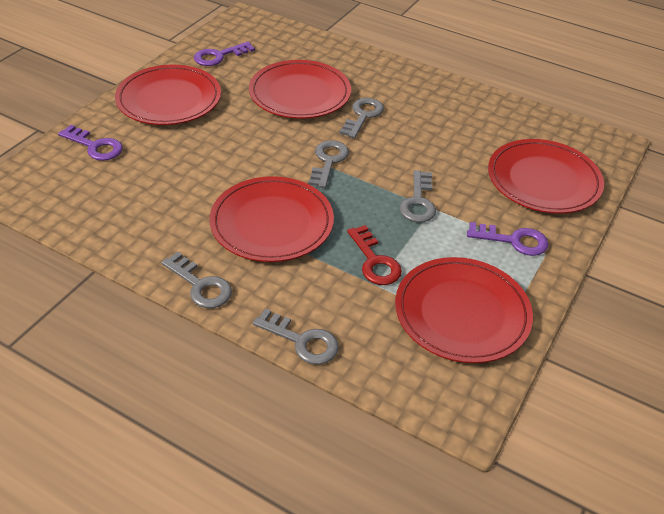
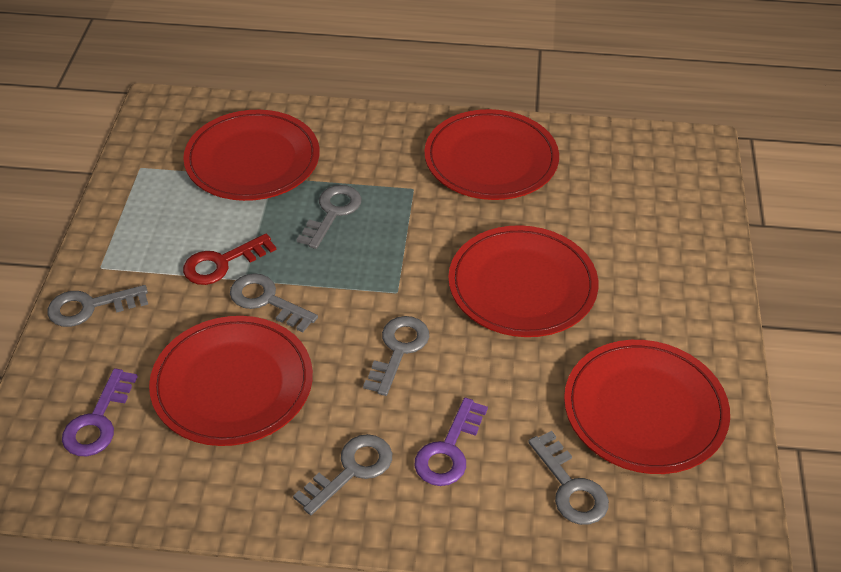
grey key: 5 -> 6
purple key: 3 -> 2

